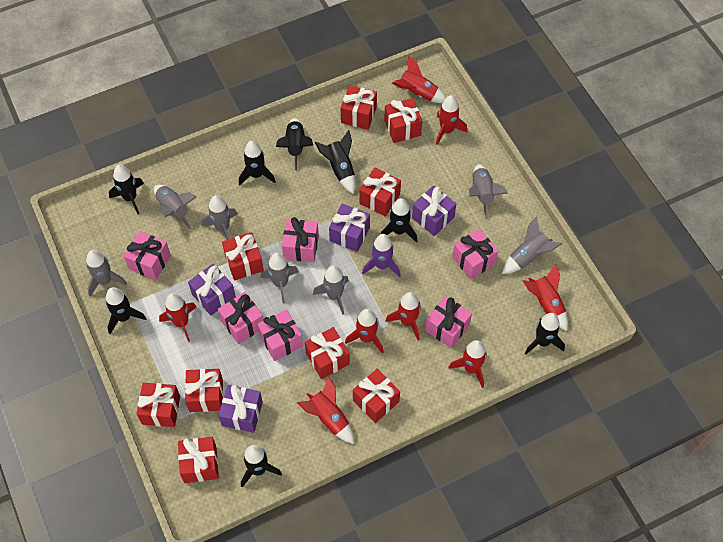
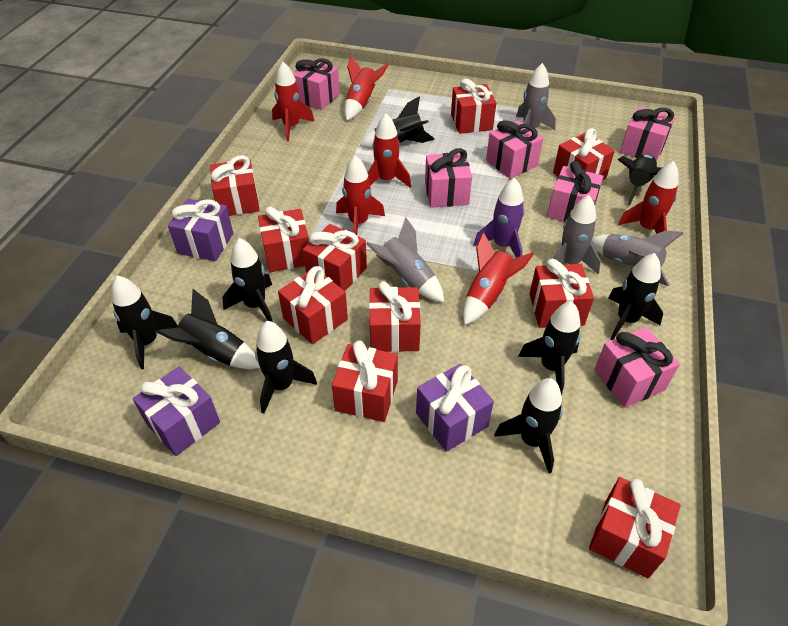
black rocket: 8 -> 9
grey rocket: 7 -> 4
purple gift: 4 -> 3
red gift: 9 -> 10
red rocket: 8 -> 6

